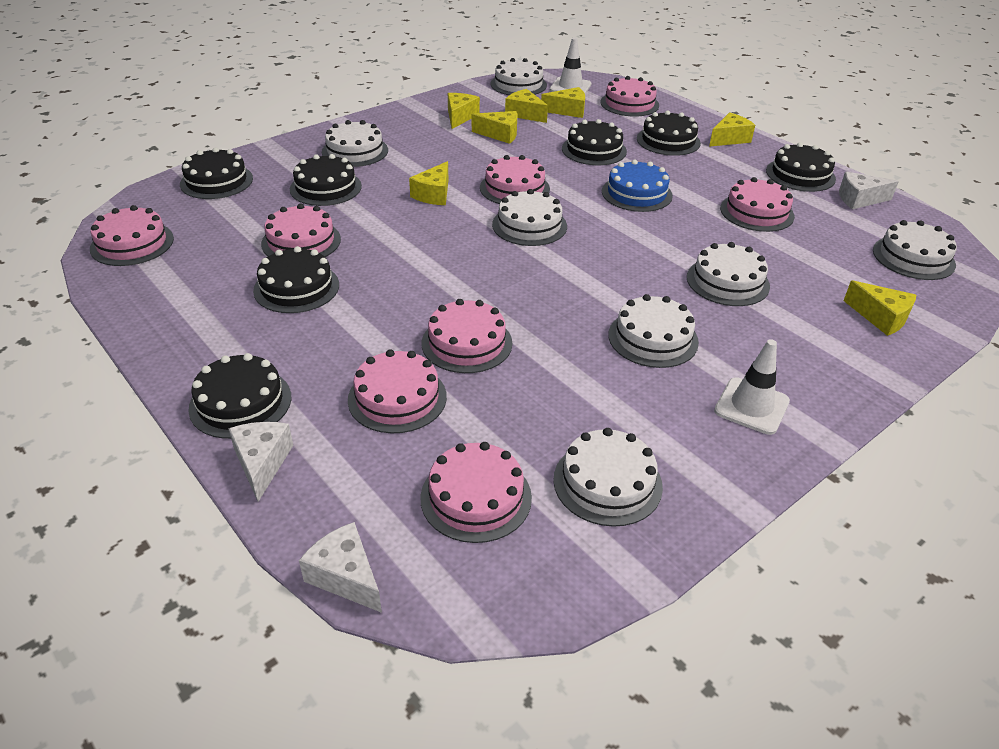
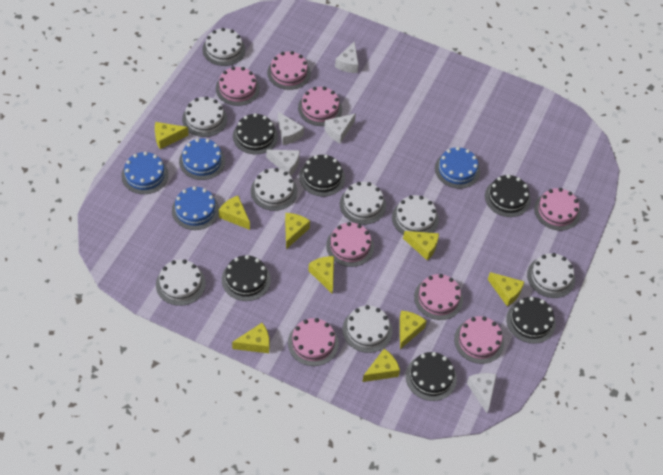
black cake: 7 -> 6
blue cake: 1 -> 4
white cake: 7 -> 8
white cheese: 3 -> 5
white traffic cone: 2 -> 0
yellow cheese: 7 -> 9

